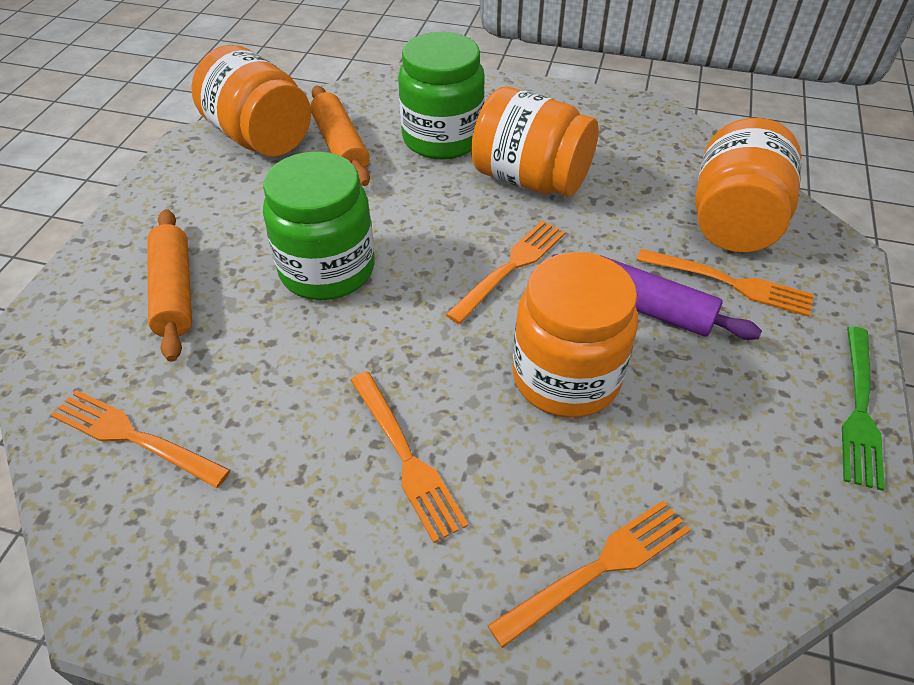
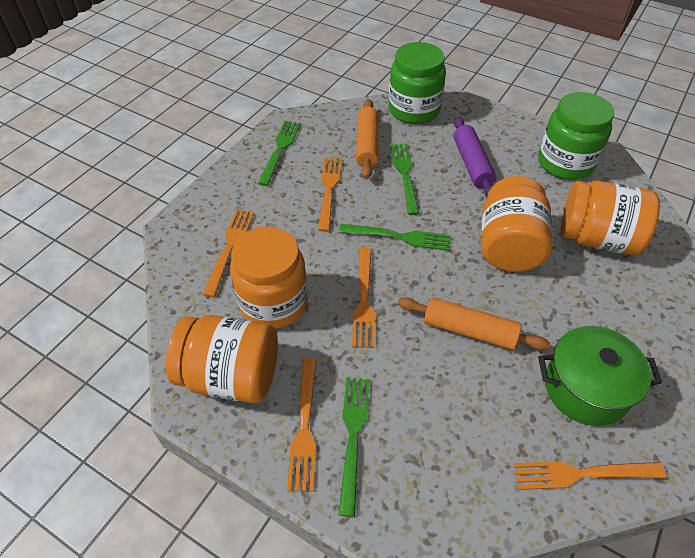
green fork: 1 -> 4
green pot: 0 -> 1

